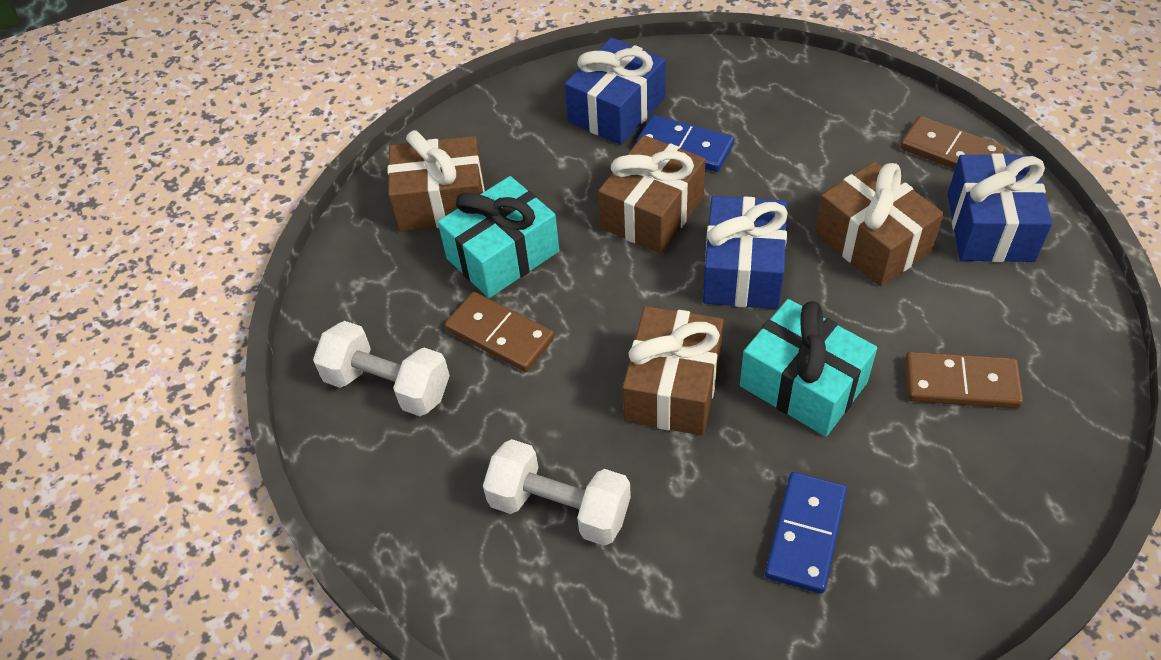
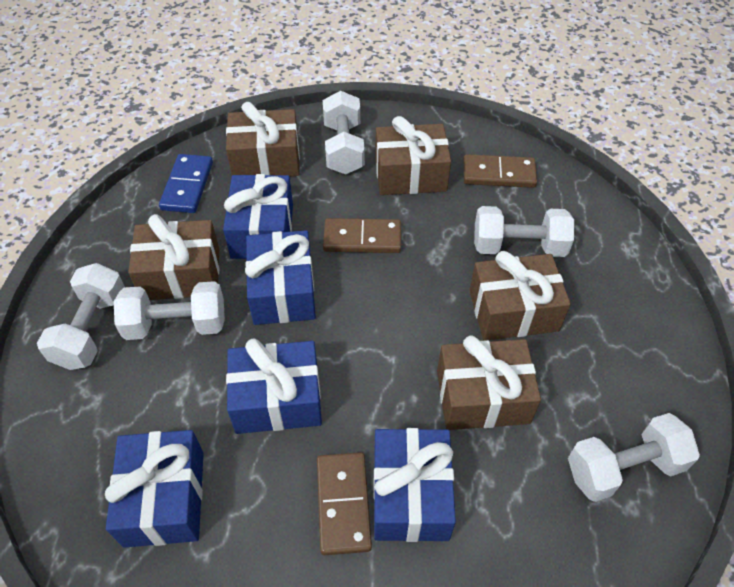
blue domino: 2 -> 1
blue gift: 3 -> 5
brown gift: 4 -> 5
turquoise gift: 2 -> 0
white dumbbell: 2 -> 5

